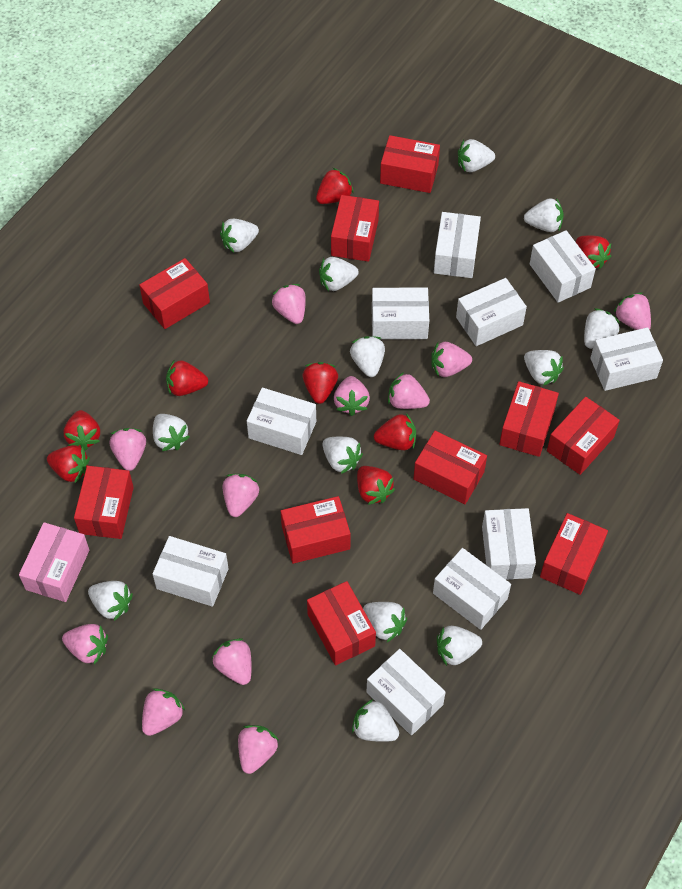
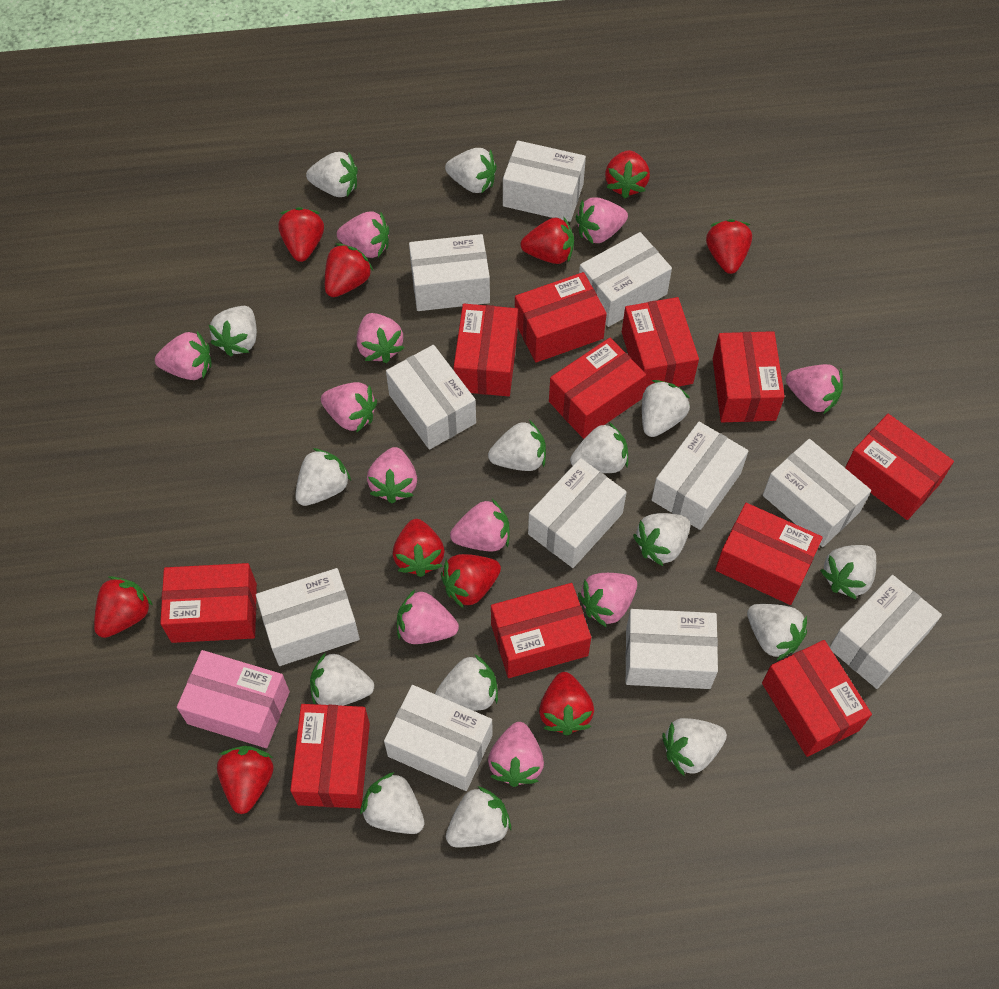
red box: 10 -> 11
red strawberry: 8 -> 10
white box: 10 -> 11
white strawberry: 13 -> 15

